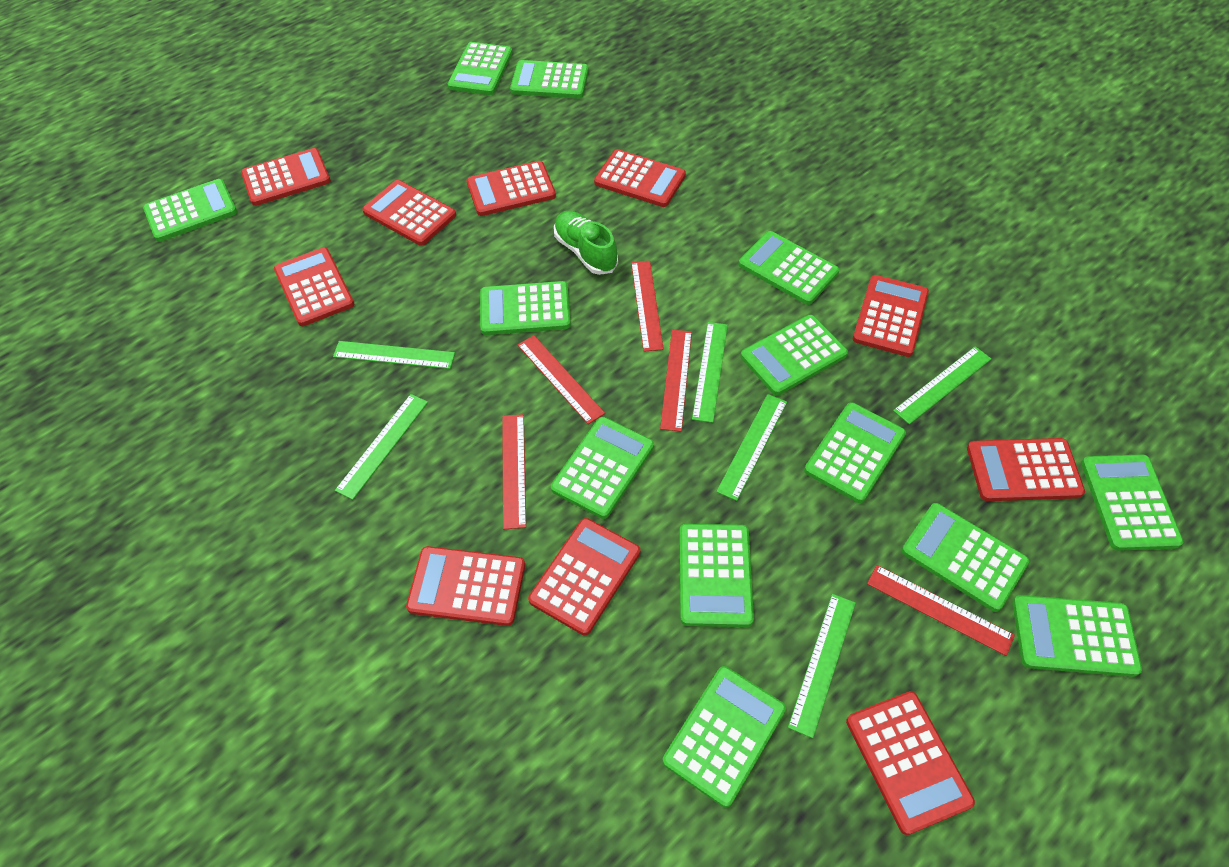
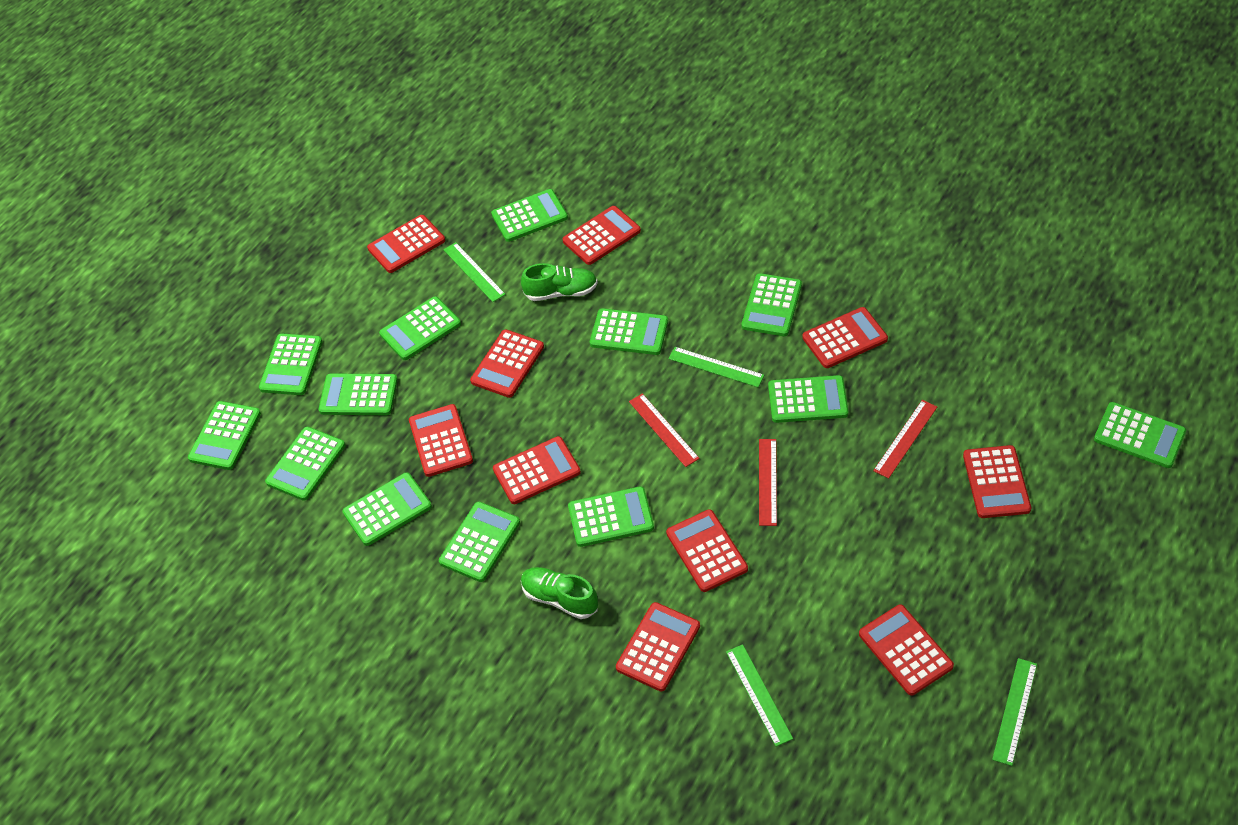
green ruler: 6 -> 4
green shoe: 1 -> 2
red ruler: 5 -> 3

